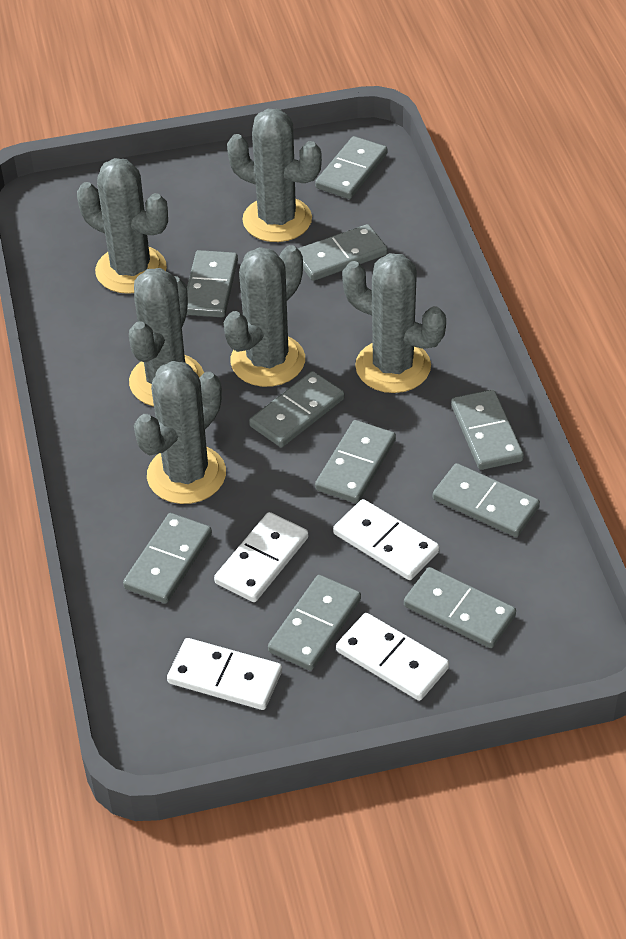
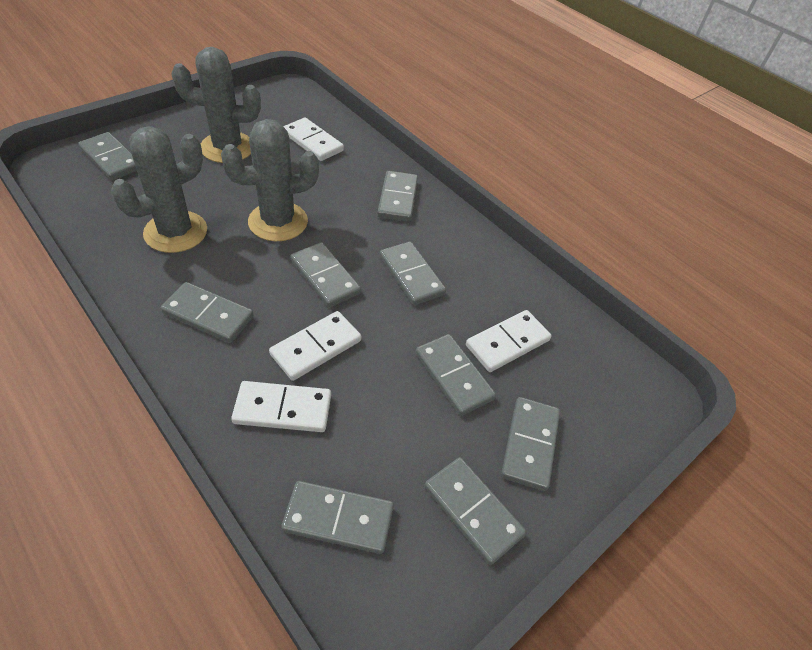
grey cactus: 6 -> 3
grey domino: 10 -> 9

